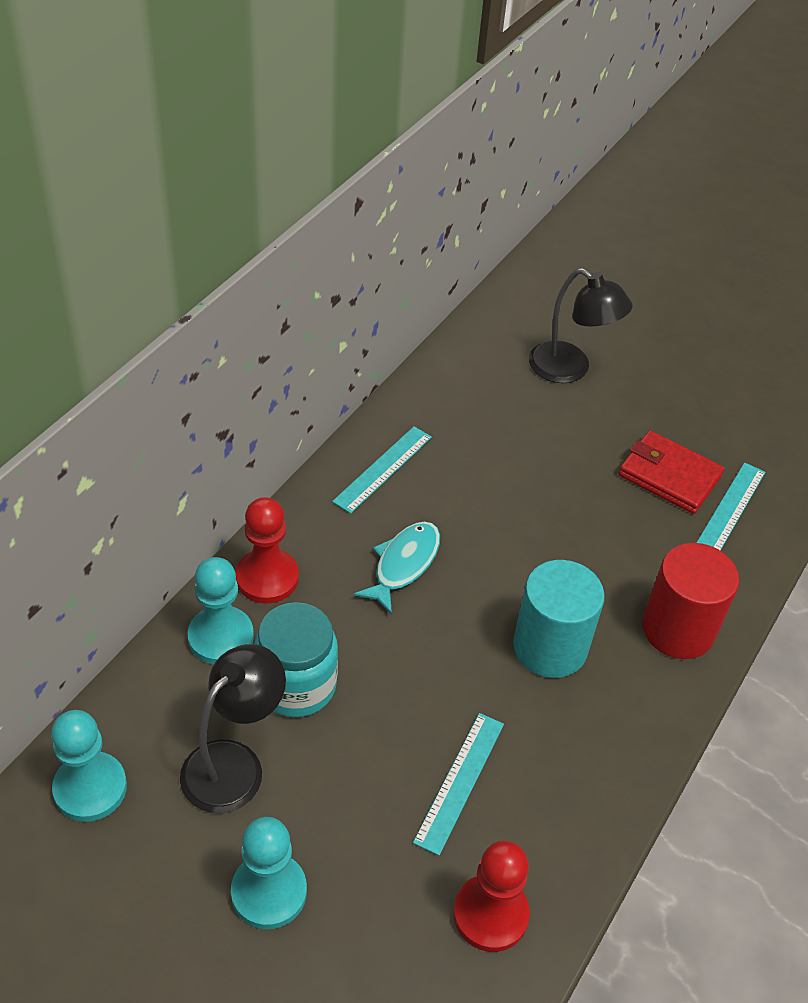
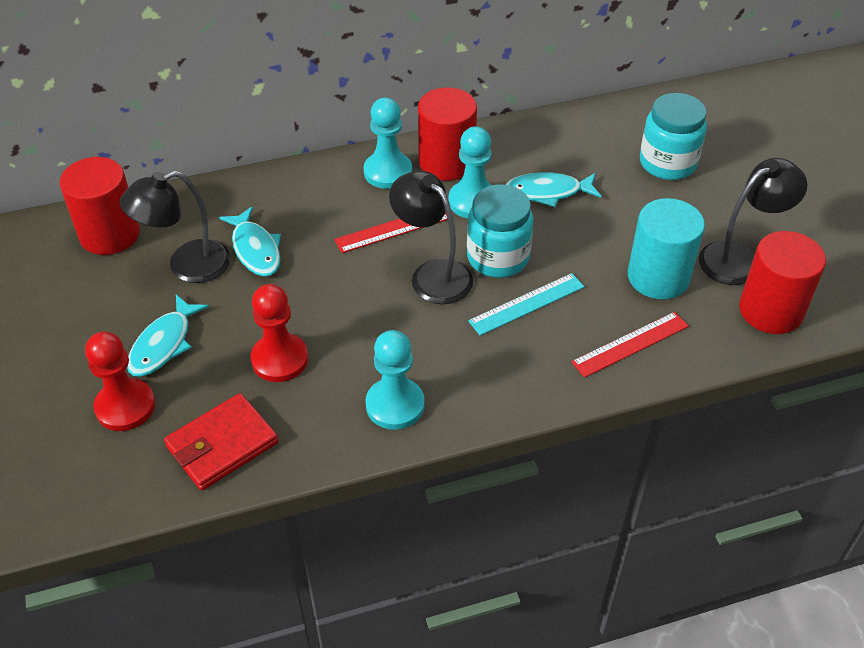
black lamp: 2 -> 3
red cylinder: 1 -> 3
red ruler: 0 -> 2
turquoise fish: 1 -> 3
turquoise jar: 1 -> 2
turquoise ruler: 3 -> 1

